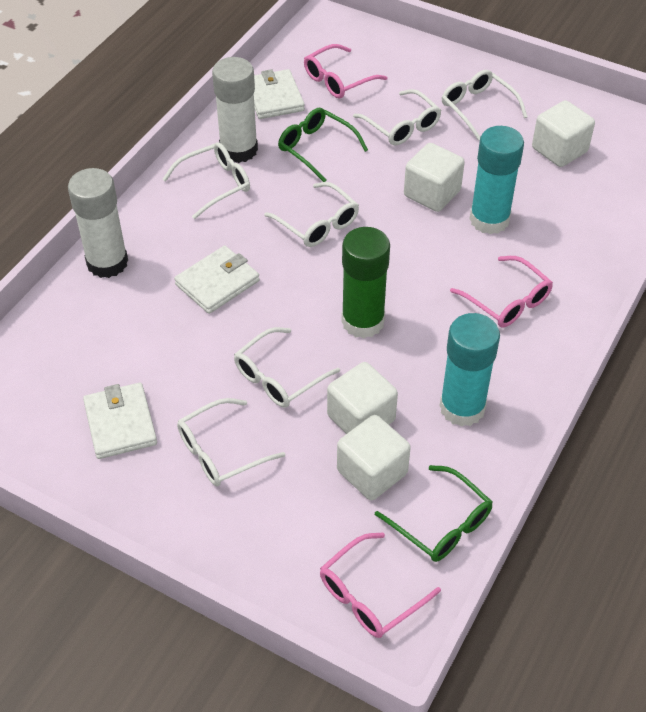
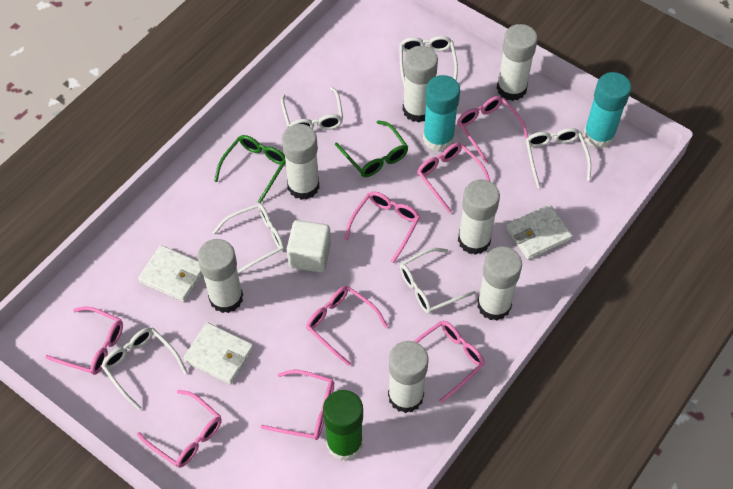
pink glasses: 3 -> 8
white cube: 4 -> 1
white glue stick: 2 -> 7

